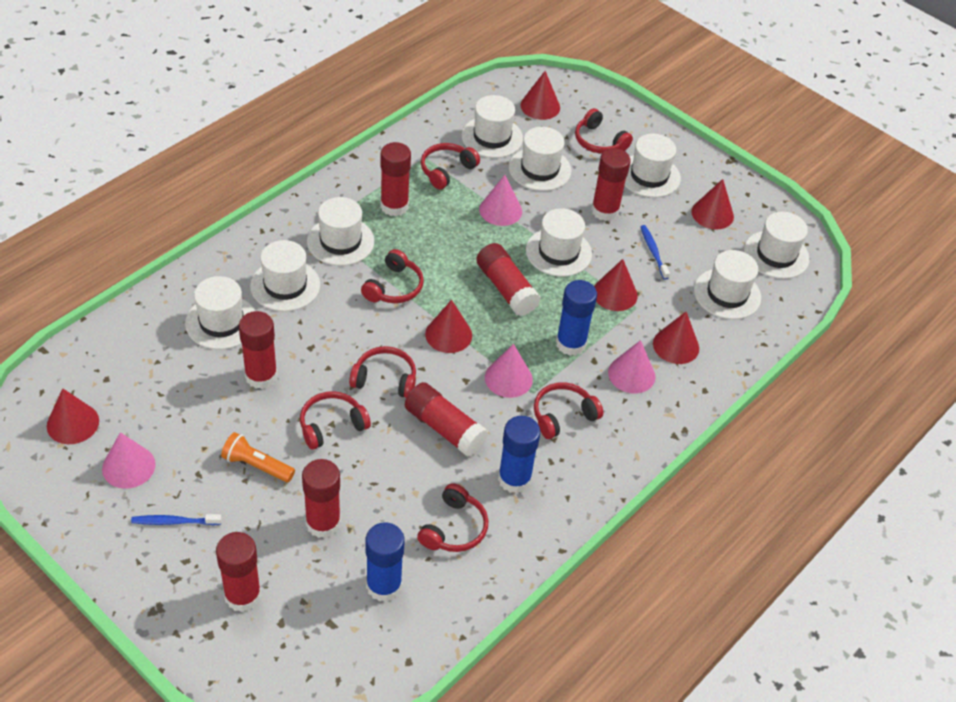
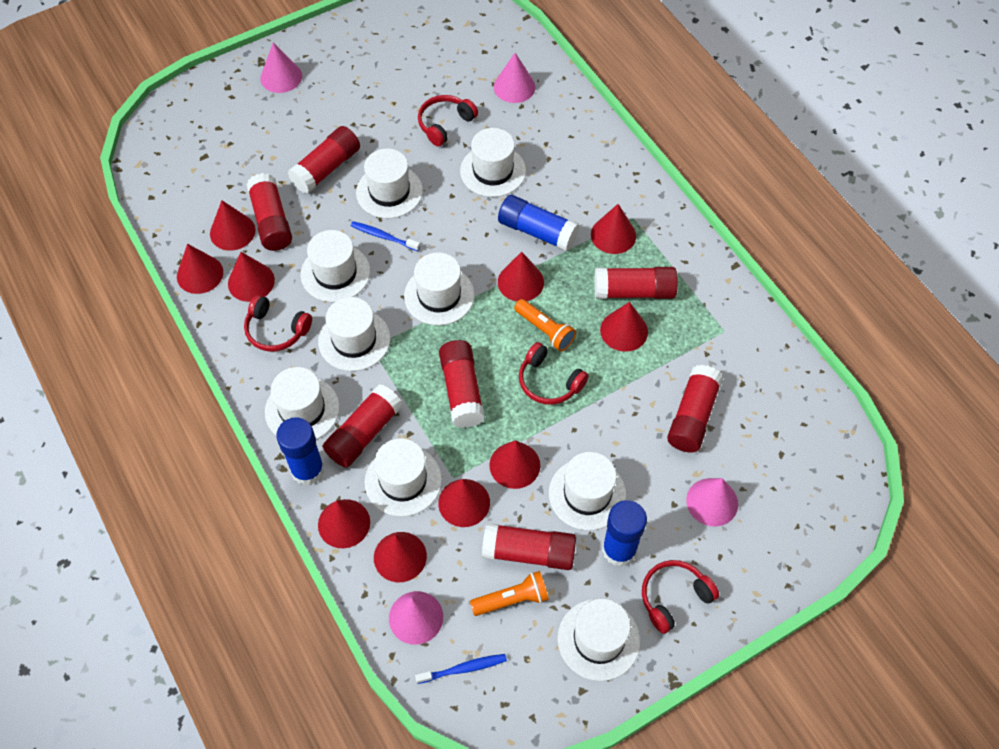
orange flashlight: 1 -> 2
red cone: 6 -> 10
red headphones: 7 -> 4

